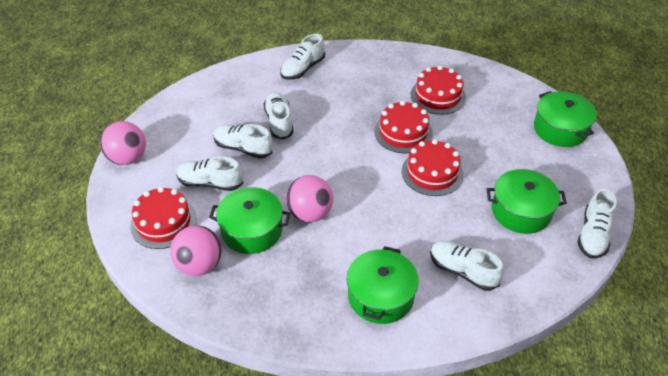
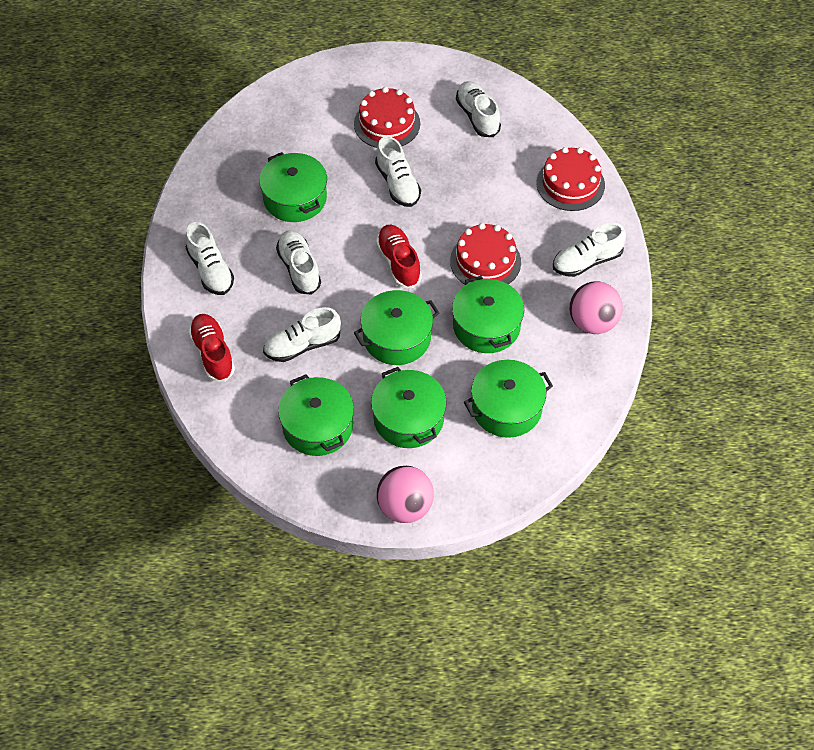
green pot: 4 -> 6
pink ball: 3 -> 2
red cake: 4 -> 3
red shoe: 0 -> 2

